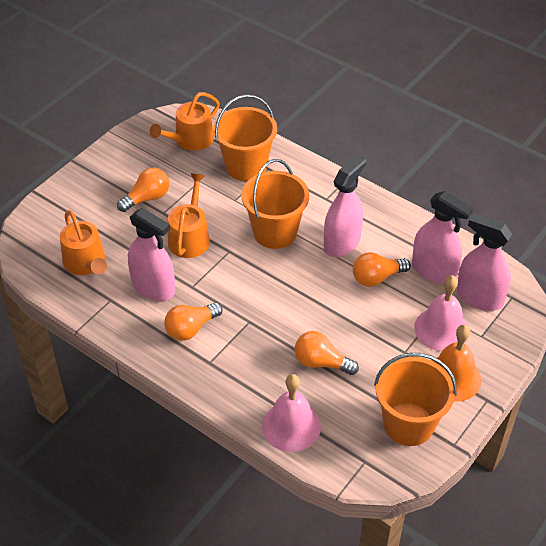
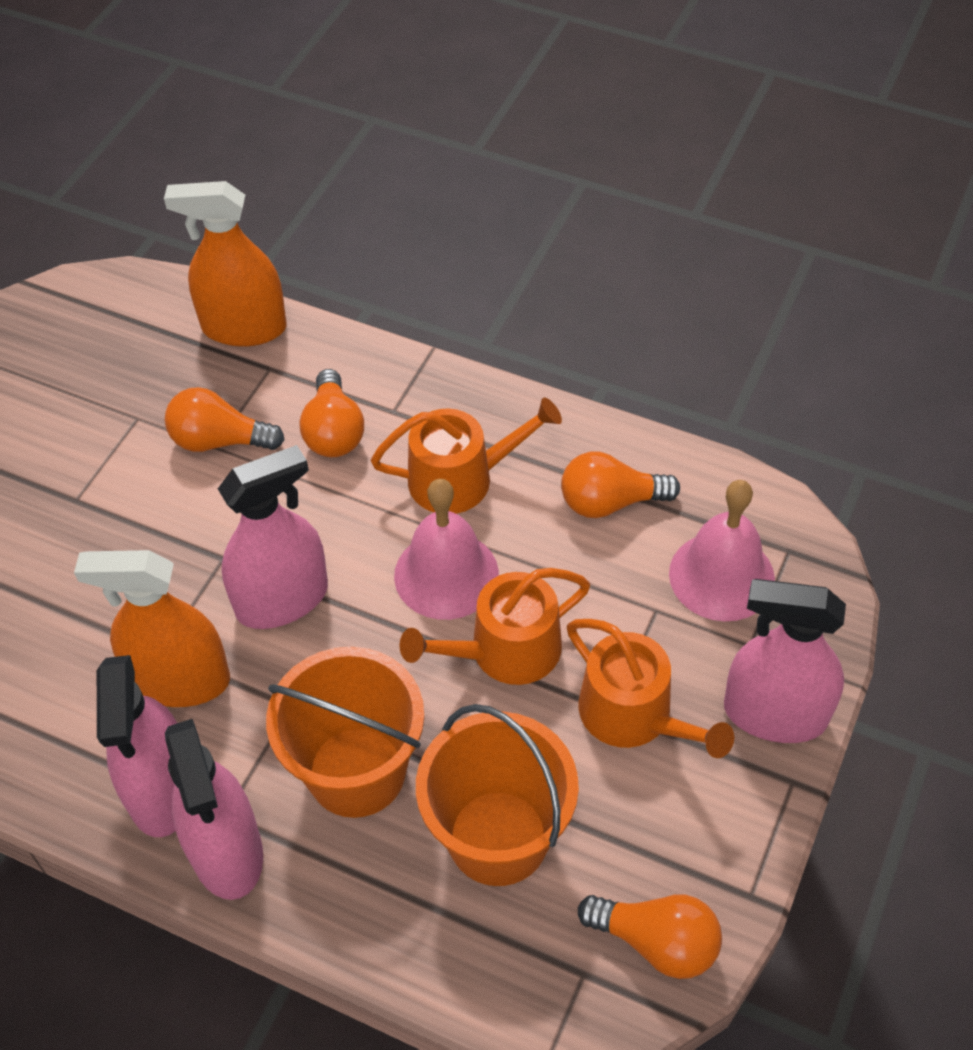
orange bell: 1 -> 0
orange bucket: 3 -> 2
orange spray bottle: 0 -> 2

